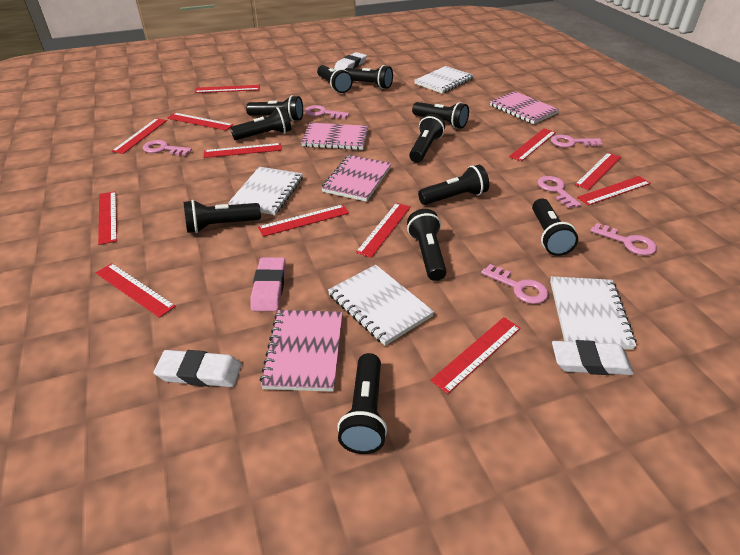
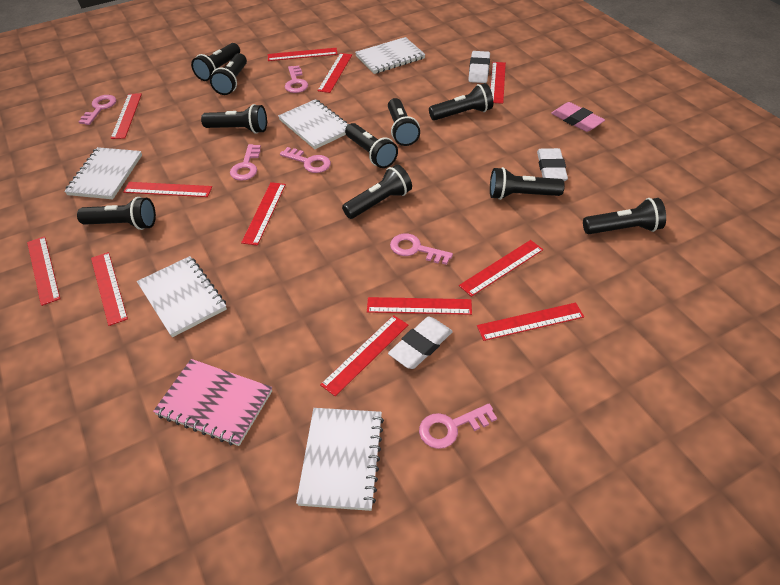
black flashlight: 11 -> 10
pink notebook: 4 -> 1
white notebook: 4 -> 5

